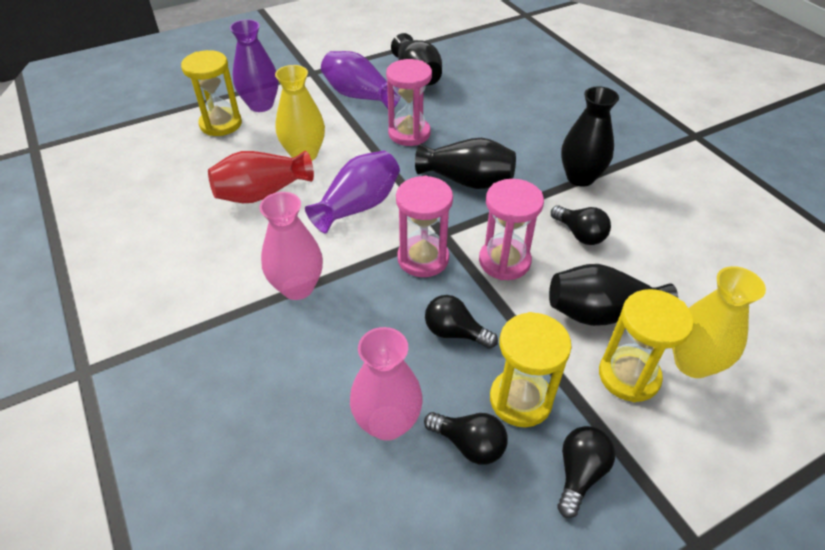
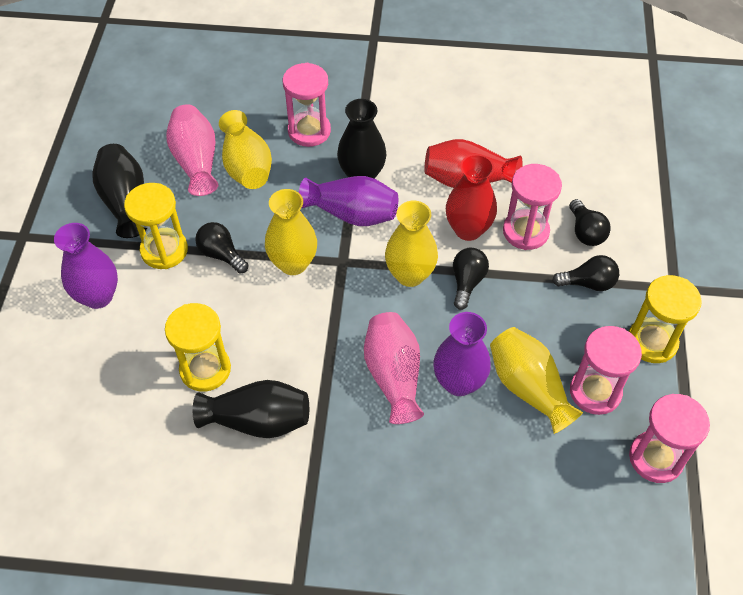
black vase: 4 -> 3
pink hourglass: 3 -> 4
red vase: 1 -> 2
yellow vase: 2 -> 4

